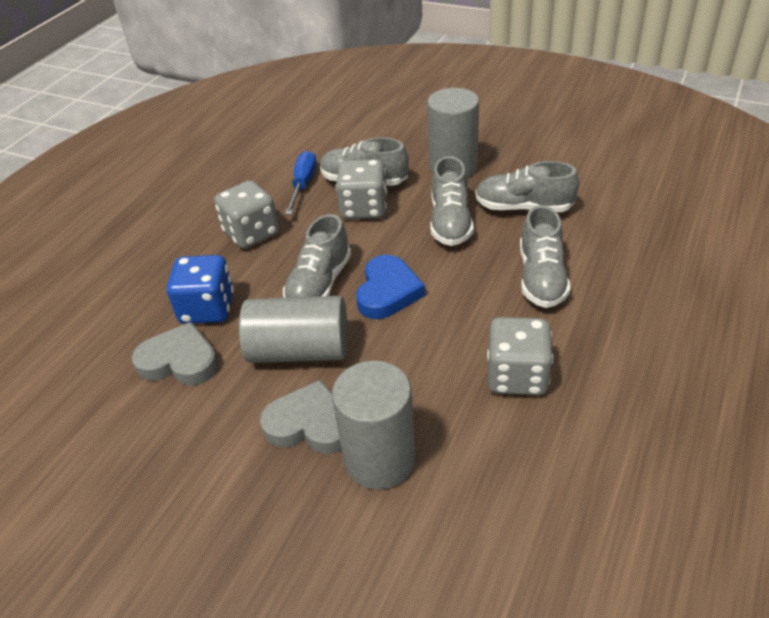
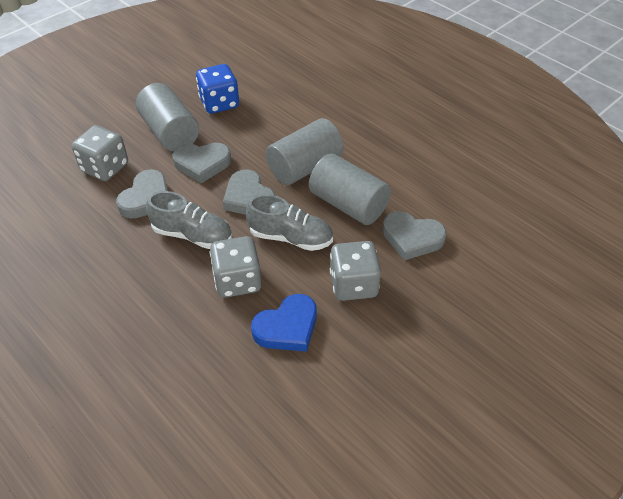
blue screwdriver: 1 -> 0
grey heart: 2 -> 4
grey shoe: 5 -> 2

